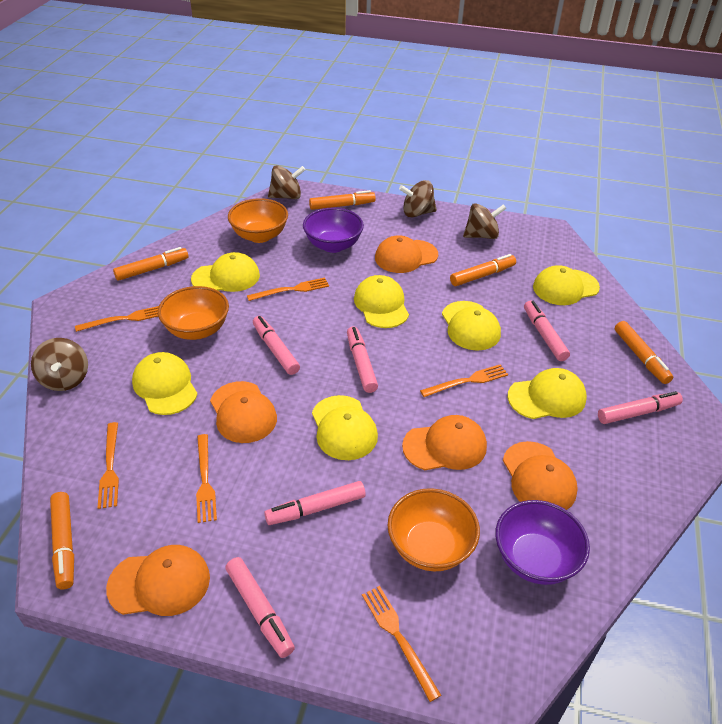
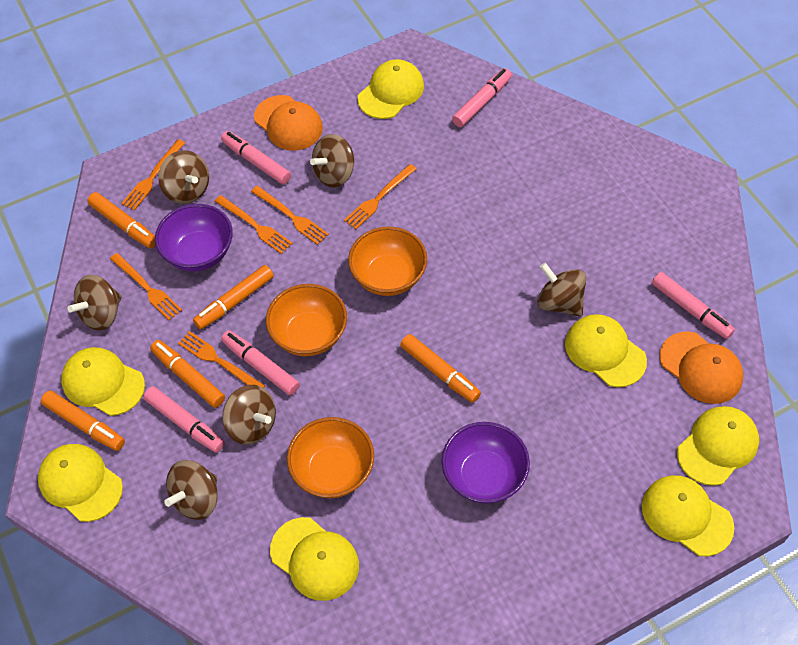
brown spinning top: 4 -> 6
orange cap: 5 -> 2
pink marker: 6 -> 5

